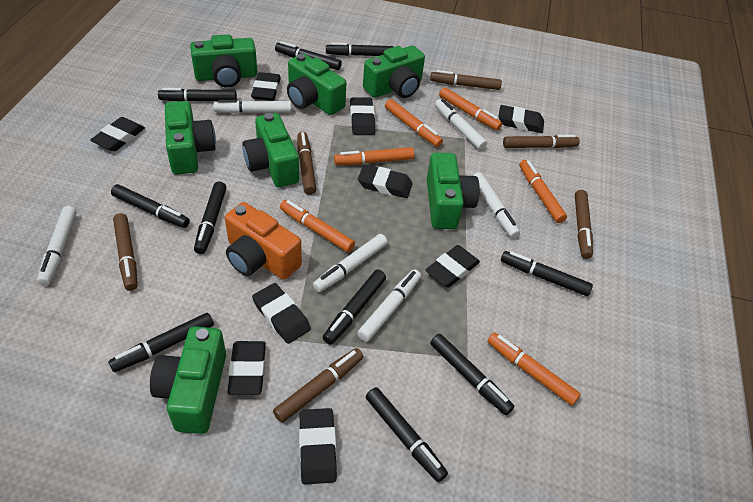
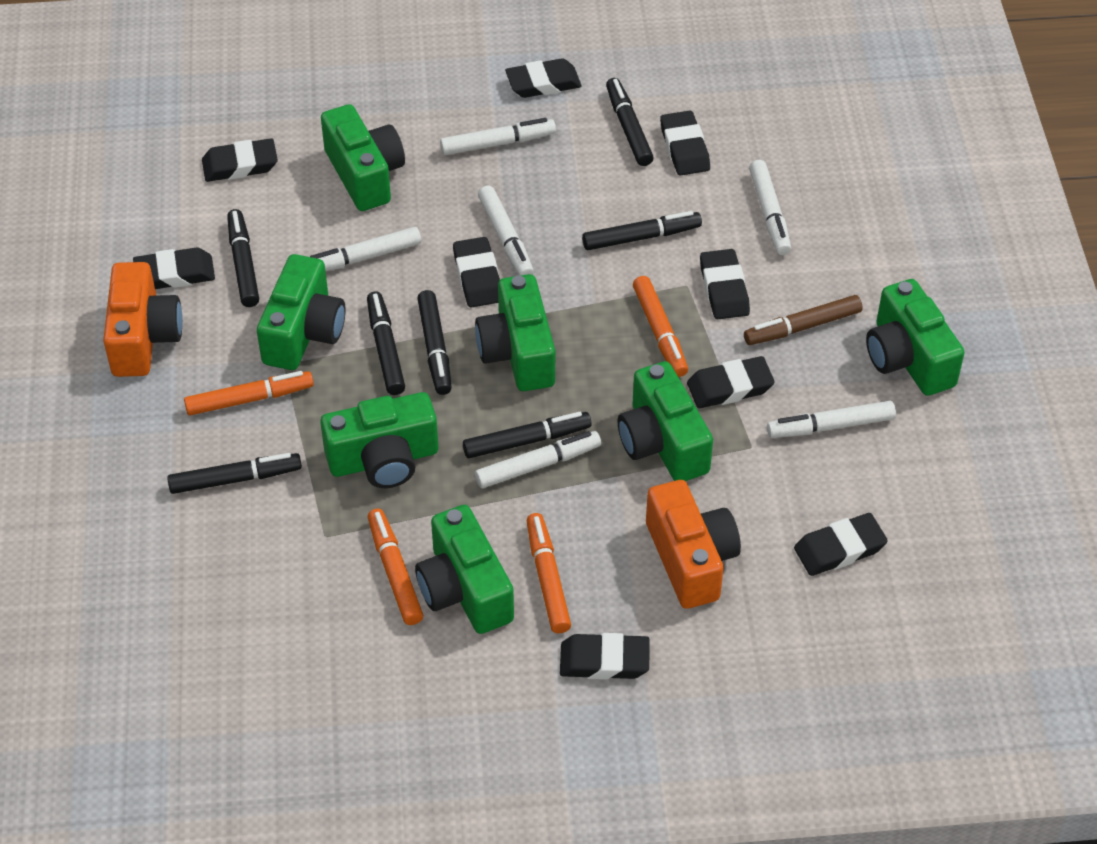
black marker: 10 -> 7
brown marker: 6 -> 1
orange camera: 1 -> 2
orange marker: 6 -> 4

